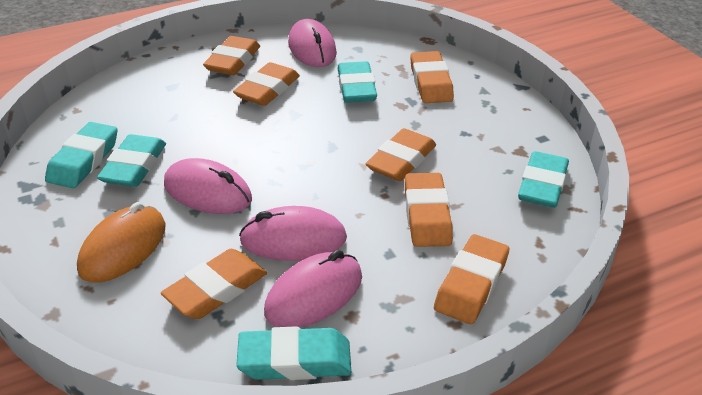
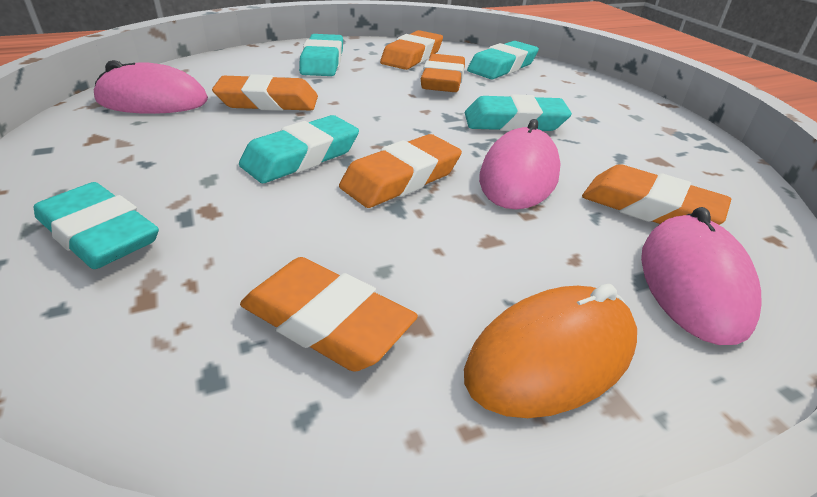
orange eraser: 7 -> 6
pink mouse: 4 -> 3

